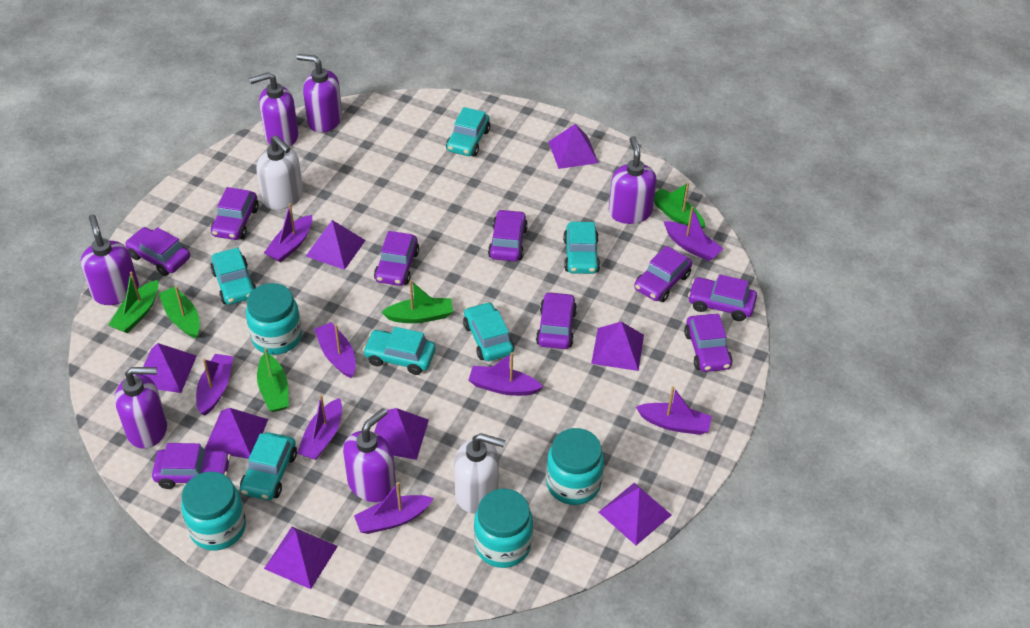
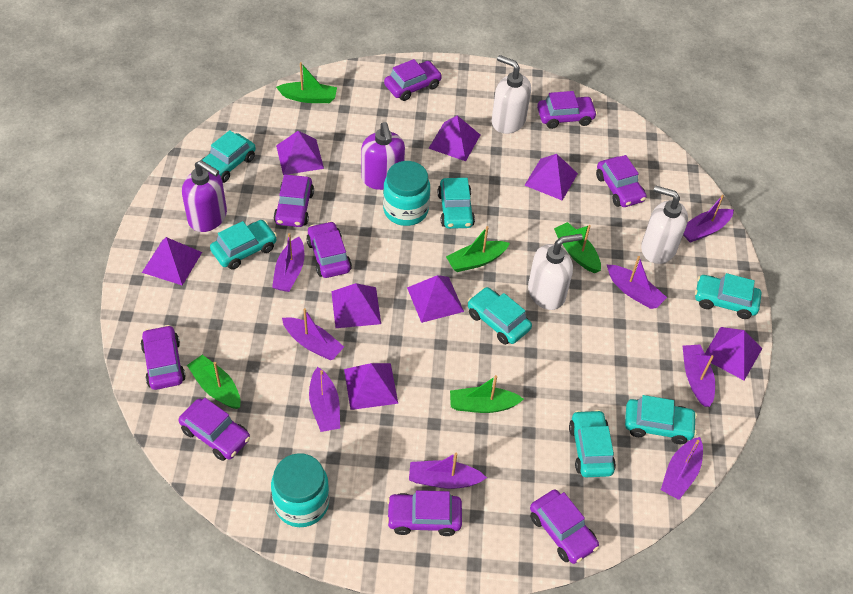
purple soap dispenser: 6 -> 2
turquoise car: 6 -> 7
turquoise jar: 4 -> 2
white soap dispenser: 2 -> 3

